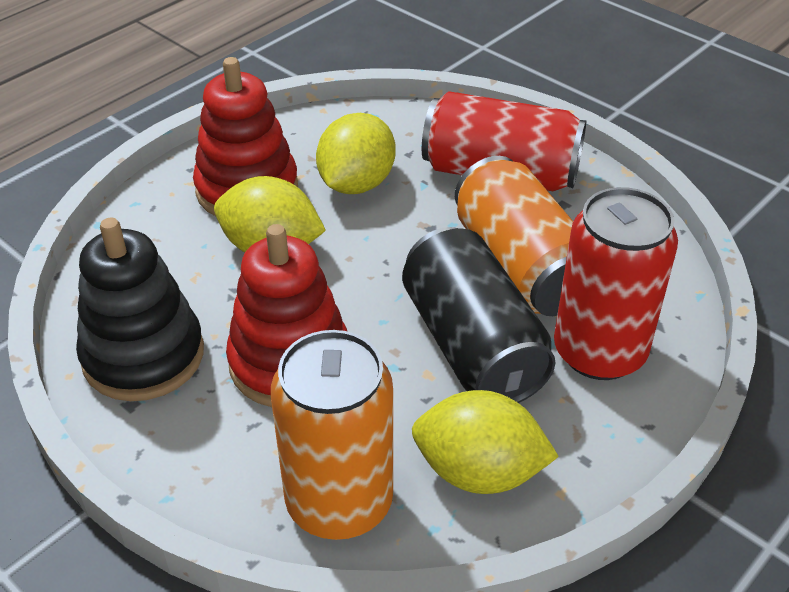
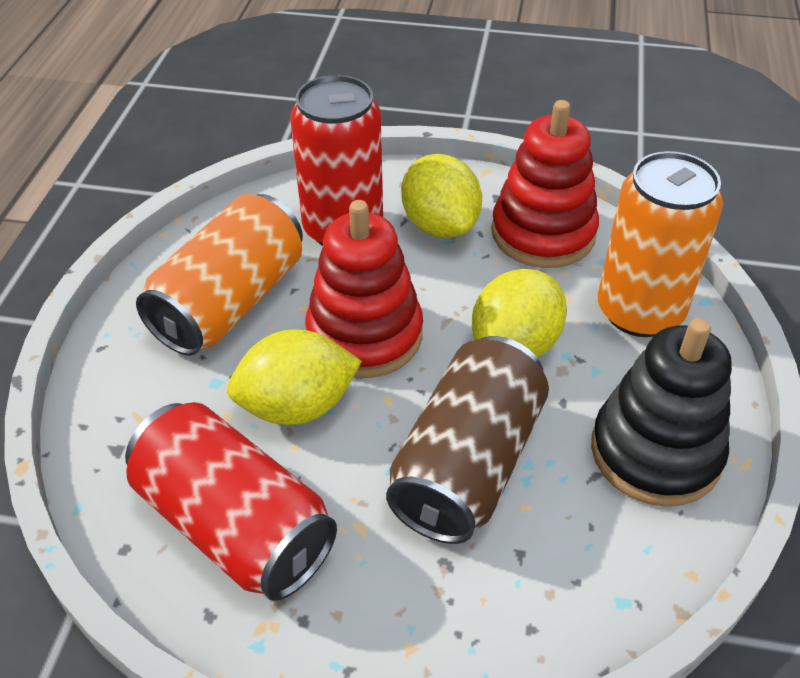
black can: 1 -> 0
brown can: 0 -> 1

